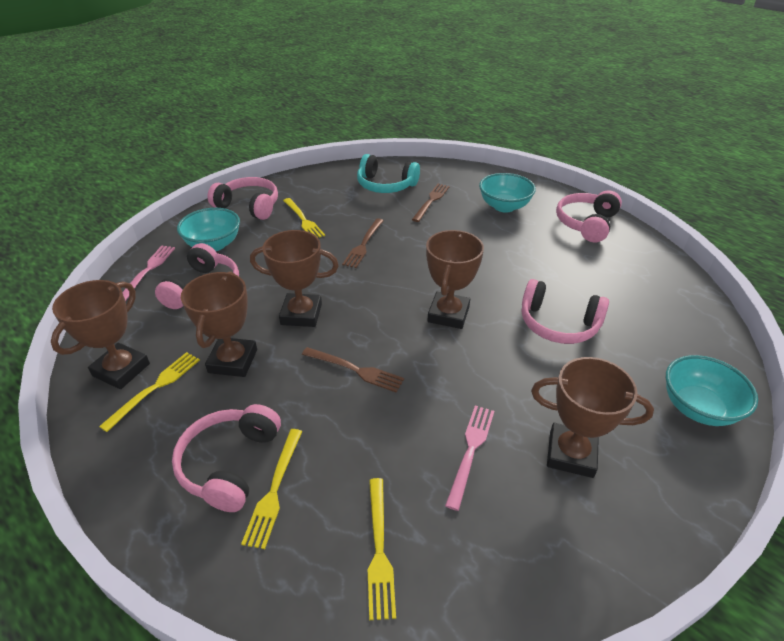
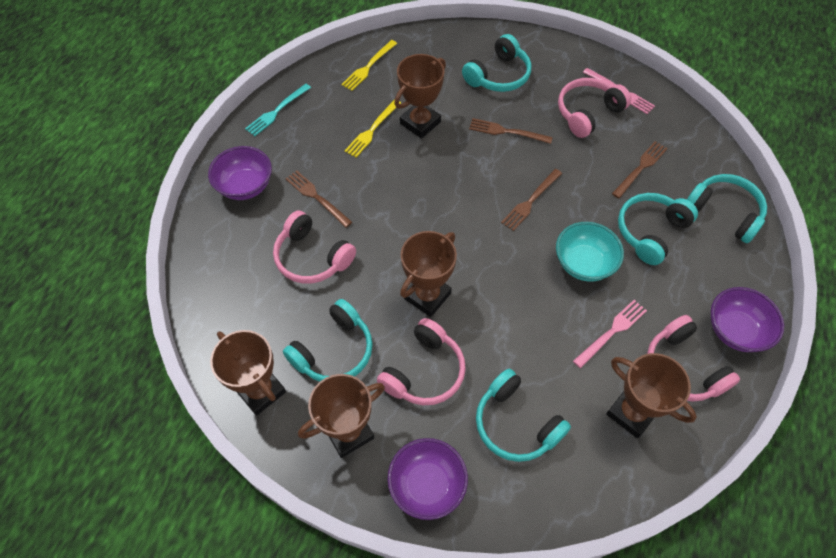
brown fork: 3 -> 4
pink headphones: 5 -> 4
purple bowl: 0 -> 3
turquoise bowl: 3 -> 1
turquoise fork: 0 -> 1
turquoise headphones: 1 -> 5
yellow fork: 4 -> 2

